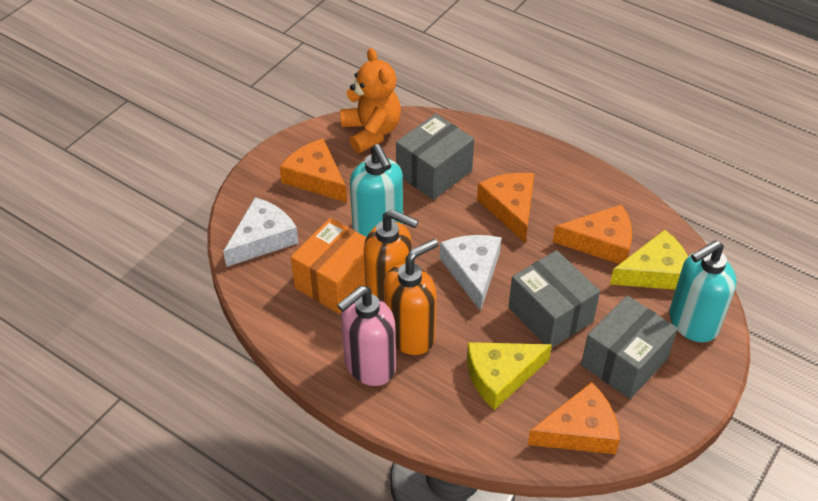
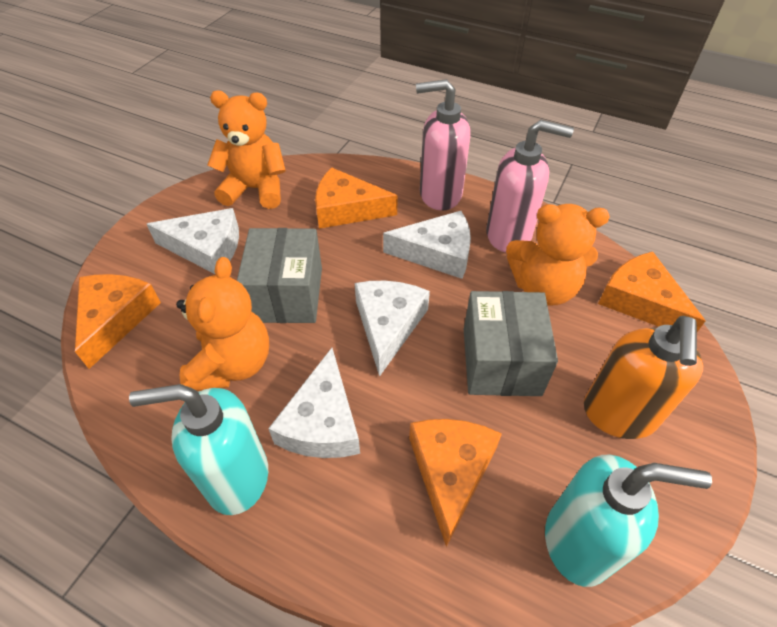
grey box: 3 -> 2
orange box: 1 -> 0
orange soap dispenser: 2 -> 1
orange teddy bear: 1 -> 3
pink soap dispenser: 1 -> 2
white cheese: 2 -> 4
yellow cheese: 2 -> 0

